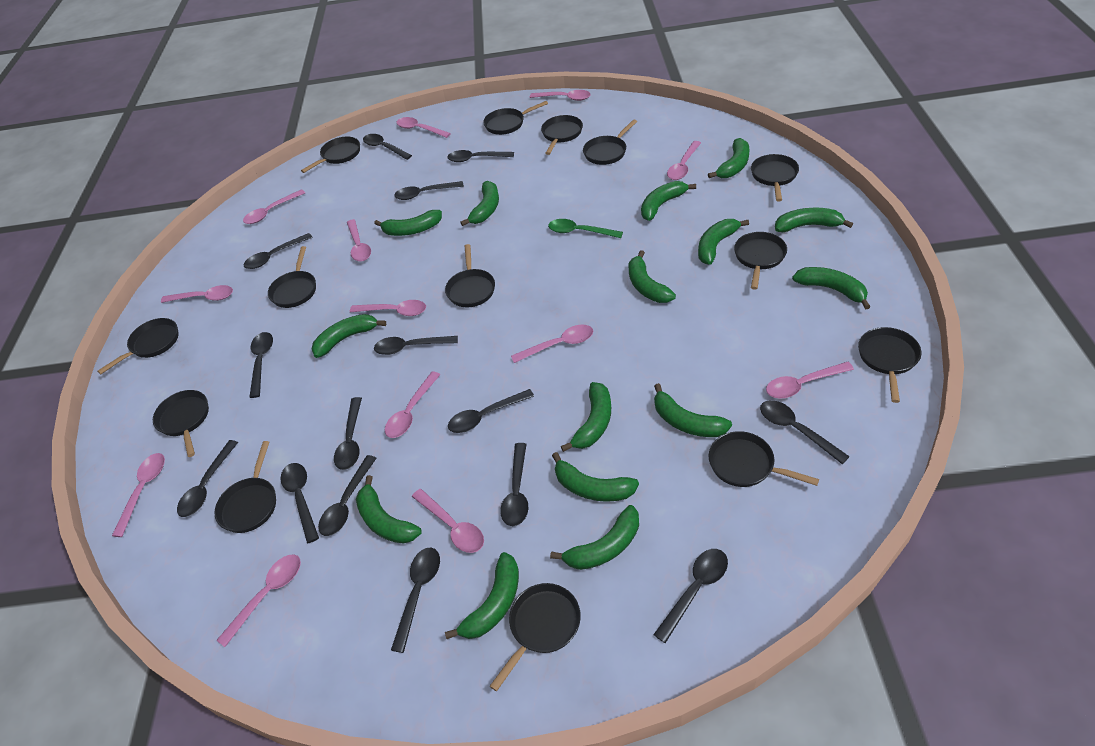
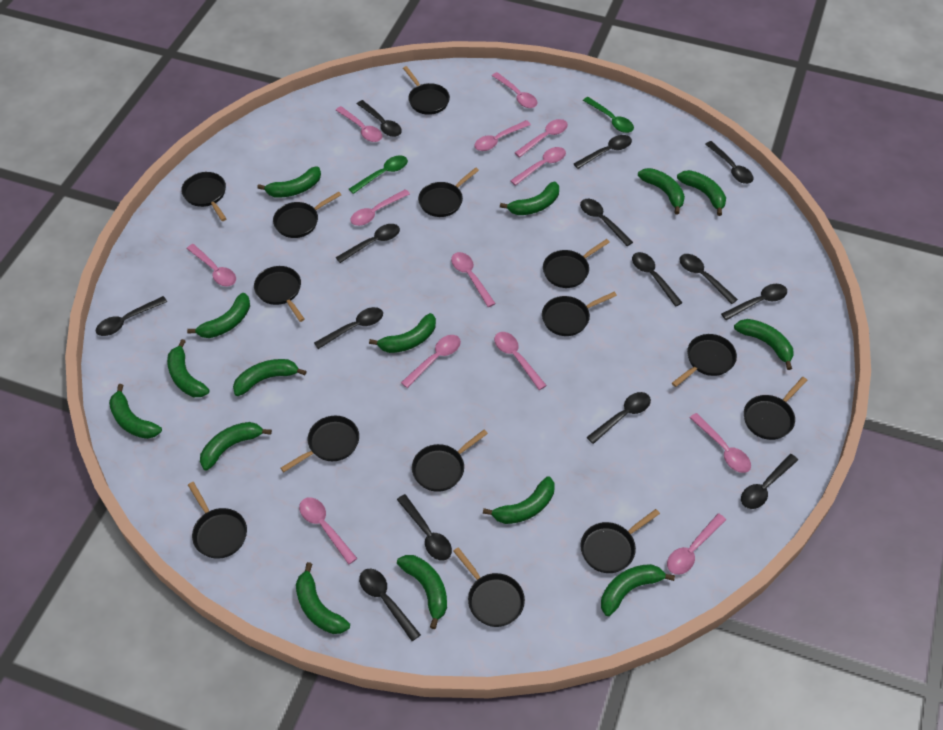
black spoon: 15 -> 14
green spoon: 1 -> 2

